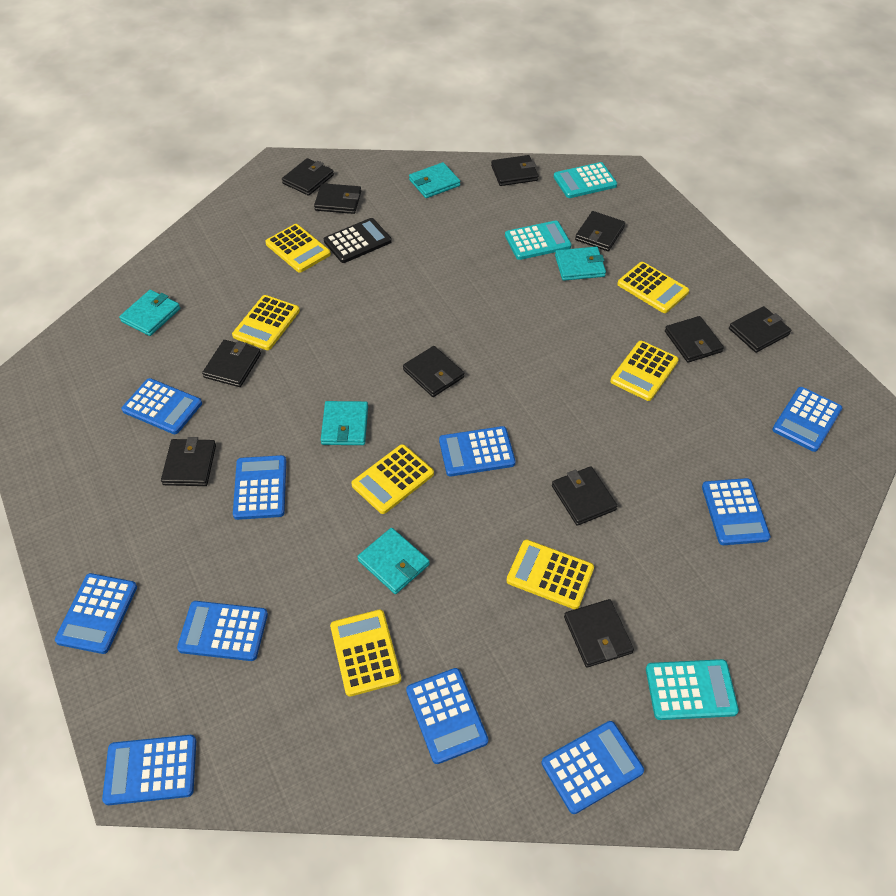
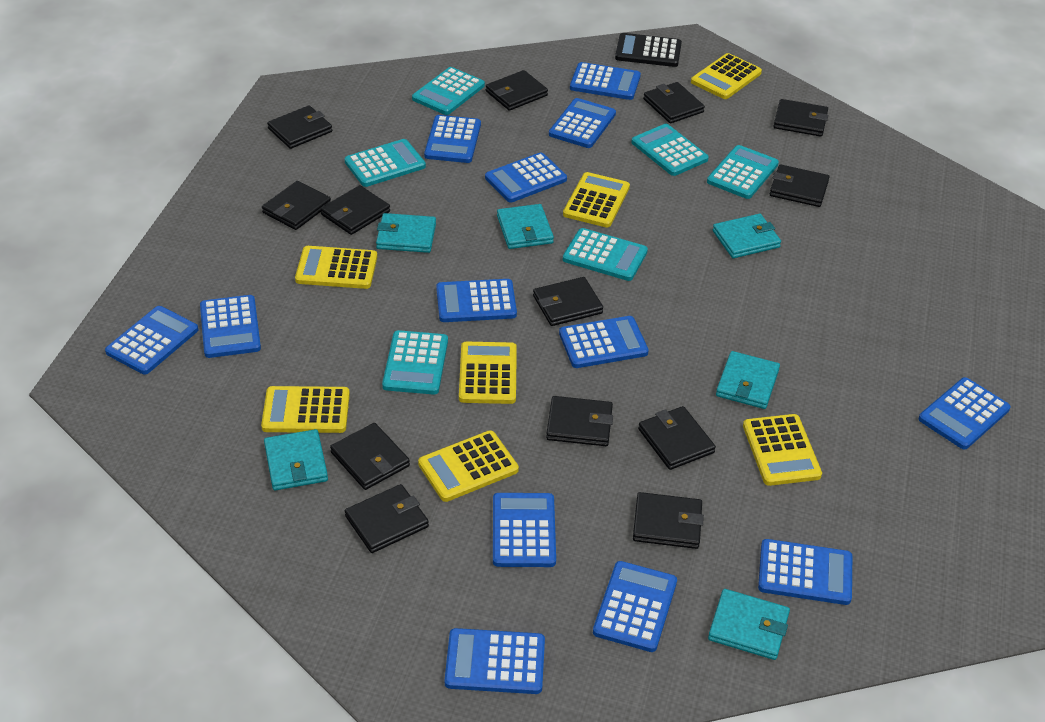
black wallet: 11 -> 13
blue calculator: 10 -> 13
turquoise calculator: 3 -> 6
turquoise wallet: 5 -> 6

